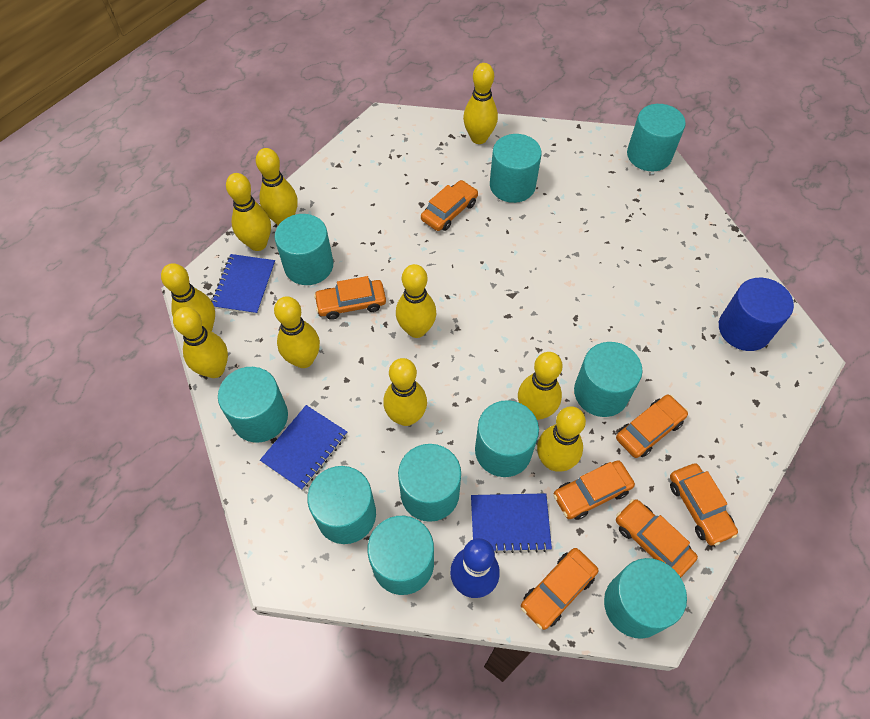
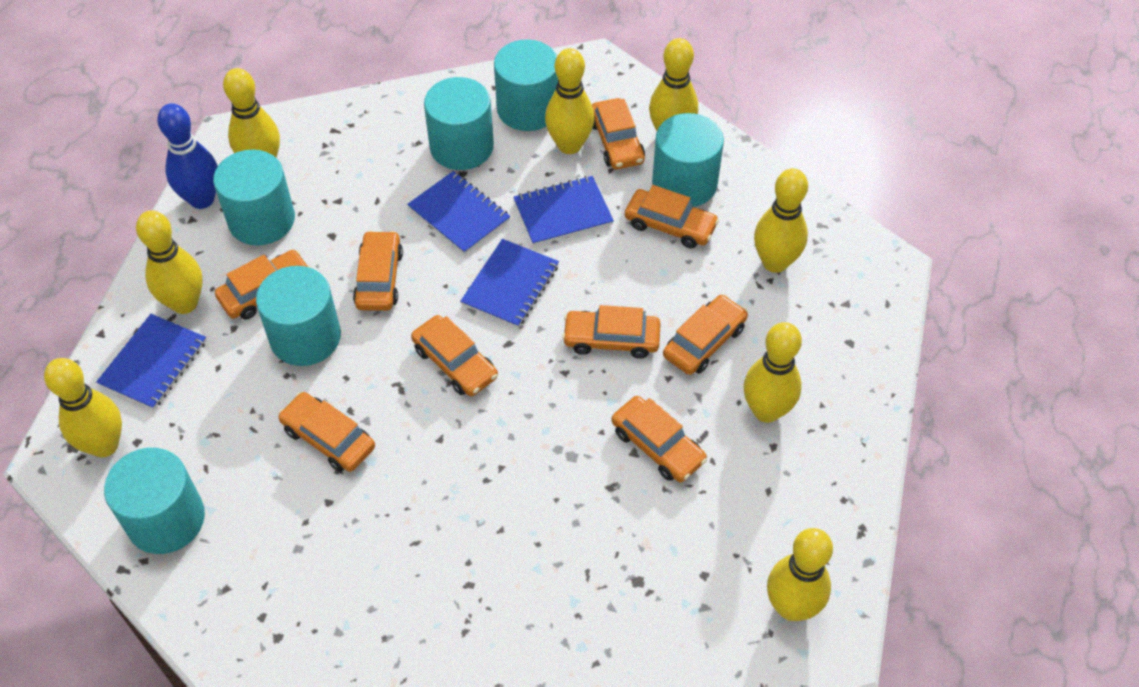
blue cylinder: 1 -> 0
blue notebook: 3 -> 4
orange car: 7 -> 9
turquoise cylinder: 10 -> 6
yellow bowling pin: 10 -> 8

